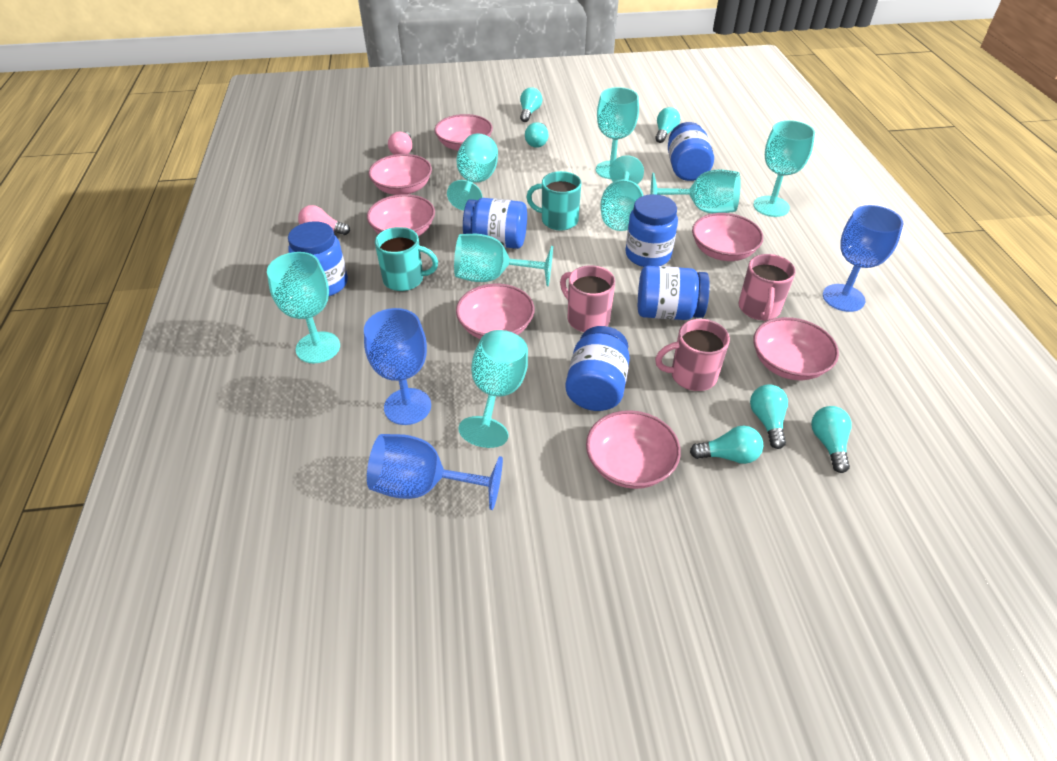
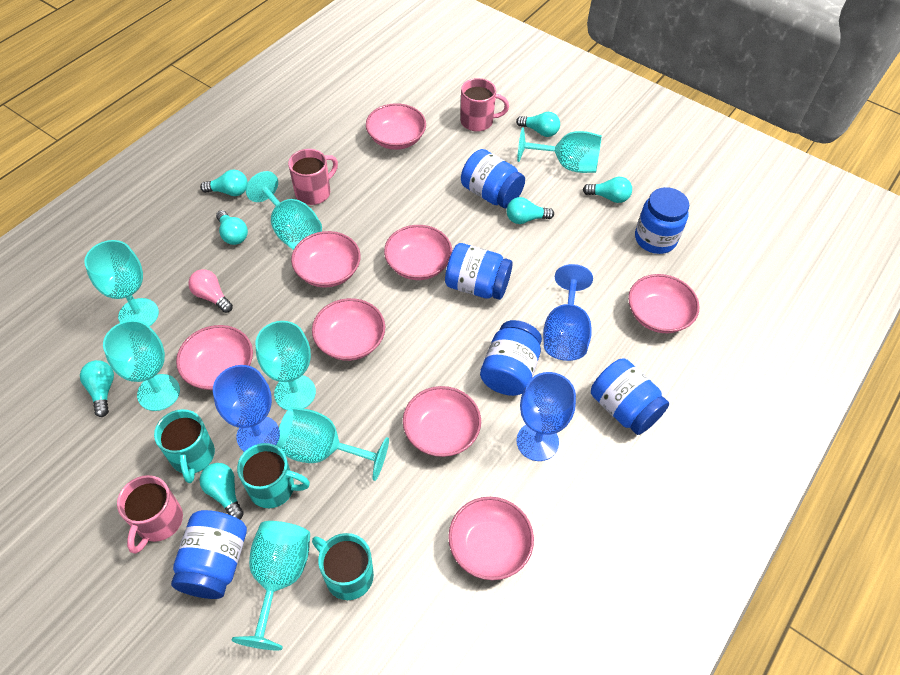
pink bowl: 7 -> 8
pink light bulb: 2 -> 1
turquoise goblet: 8 -> 7
turquoise light bulb: 6 -> 7
turquoise mug: 2 -> 3

